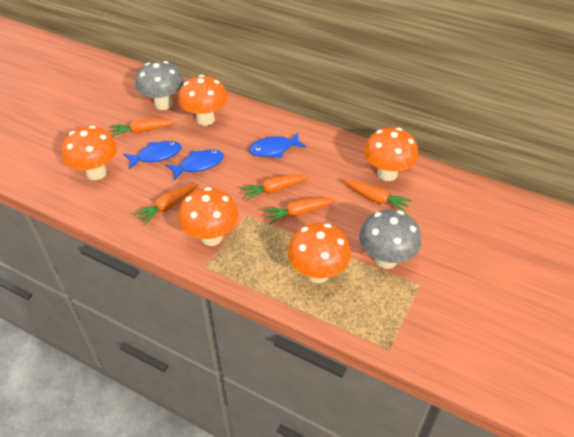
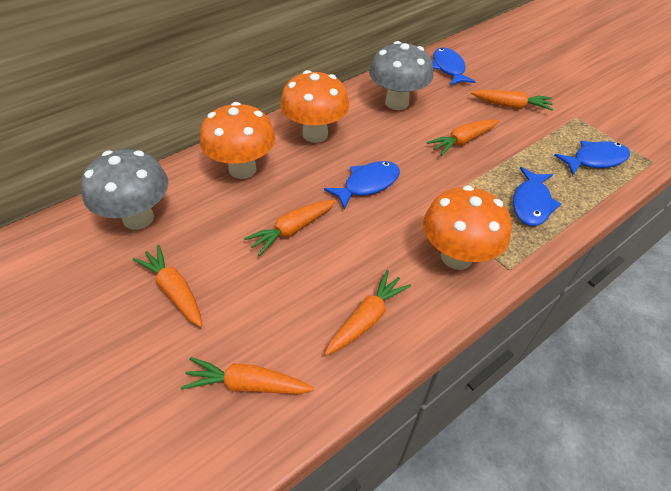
blue fish: 3 -> 4
orange carrot: 5 -> 6
orange mushroom: 5 -> 3

